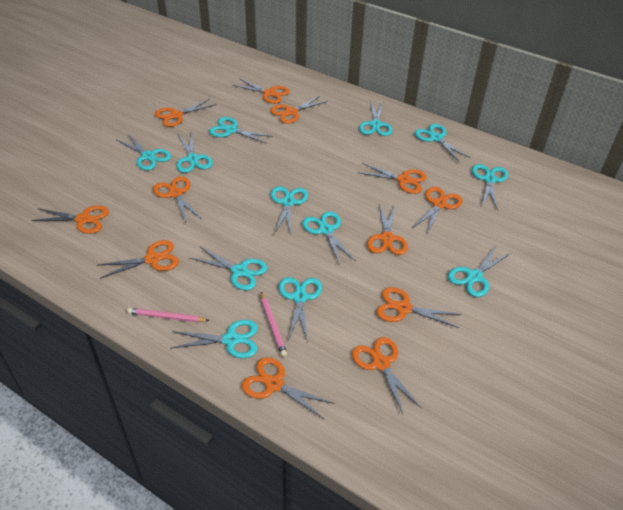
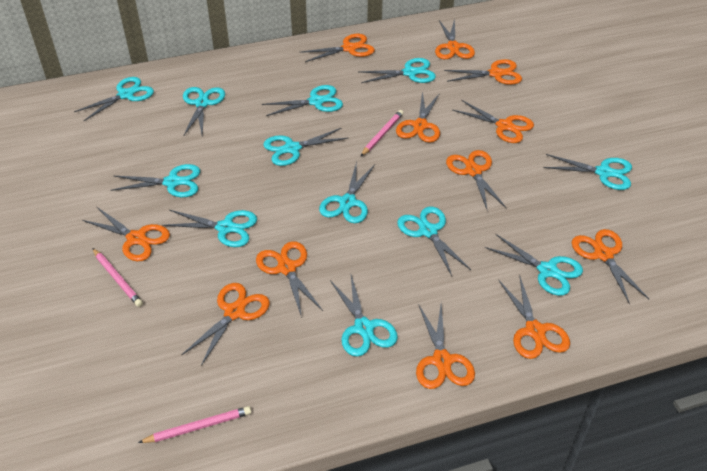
pink pencil: 2 -> 3

